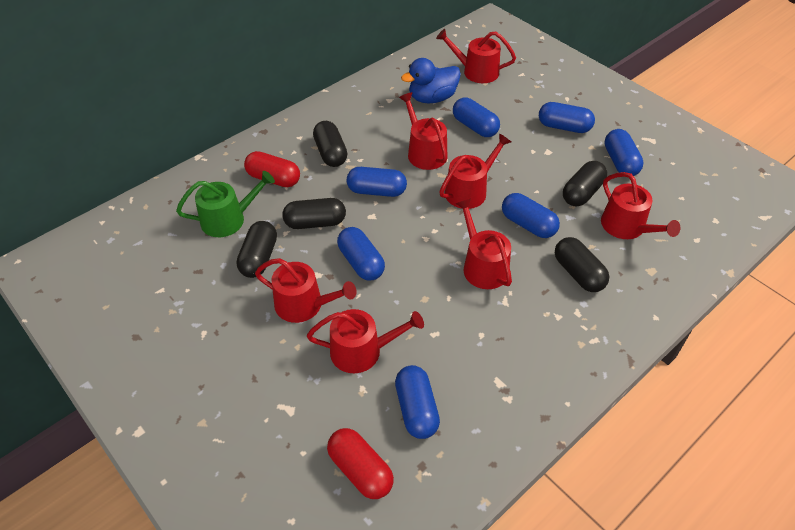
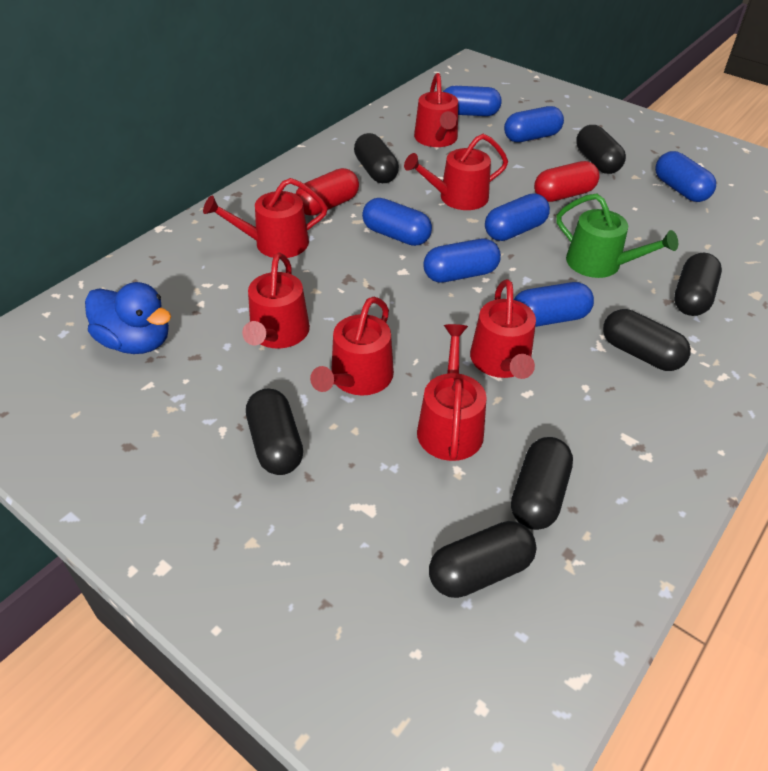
black capsule: 5 -> 7

